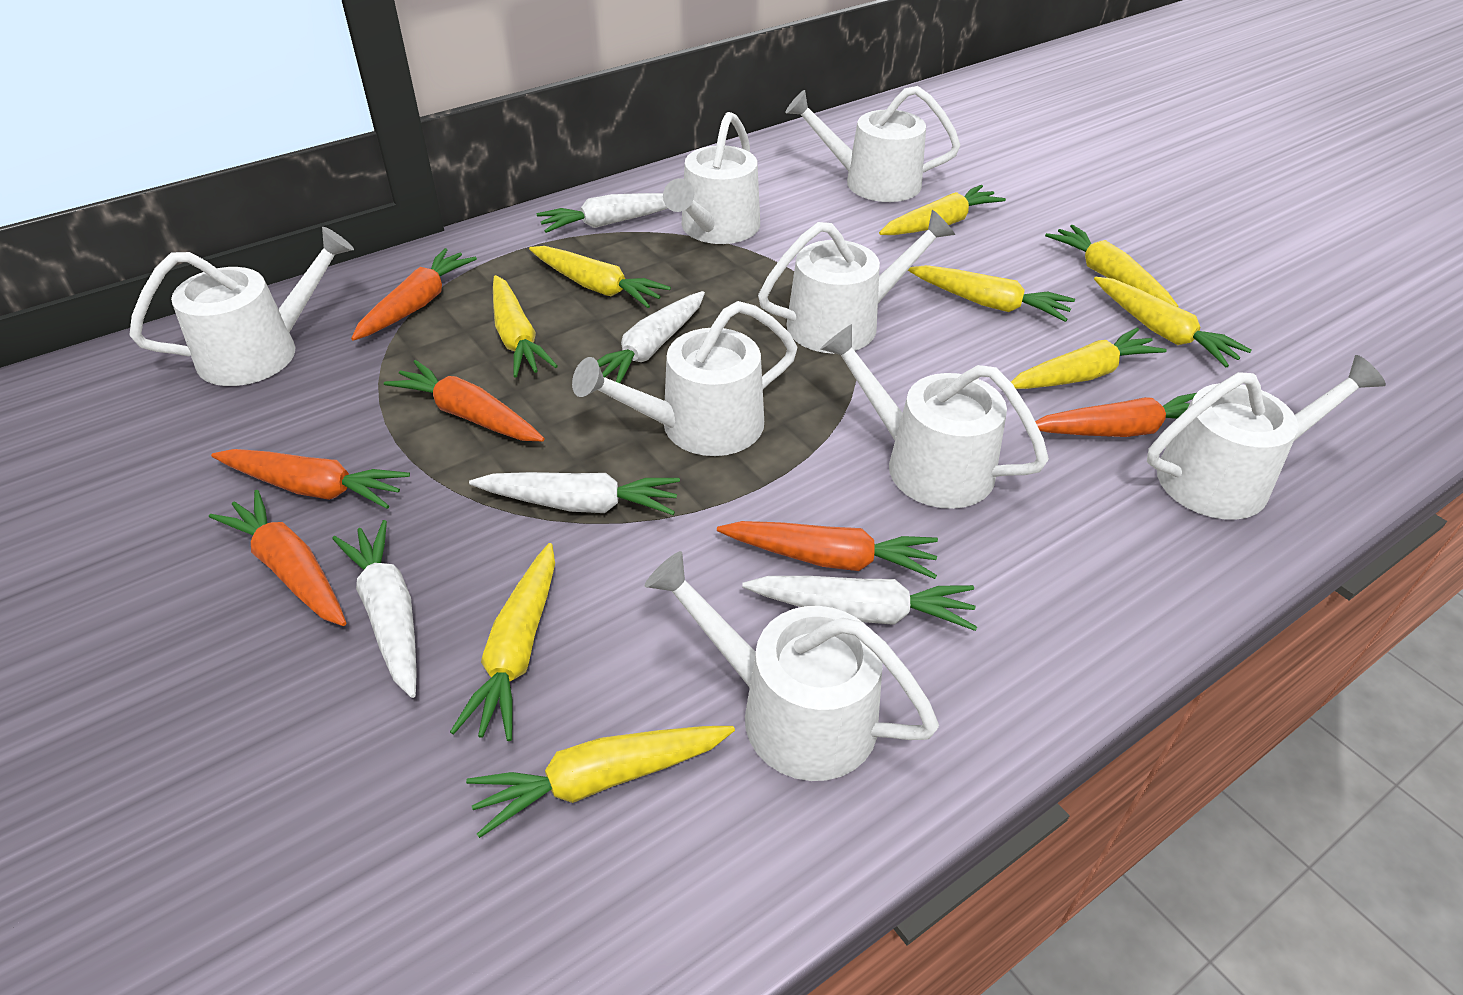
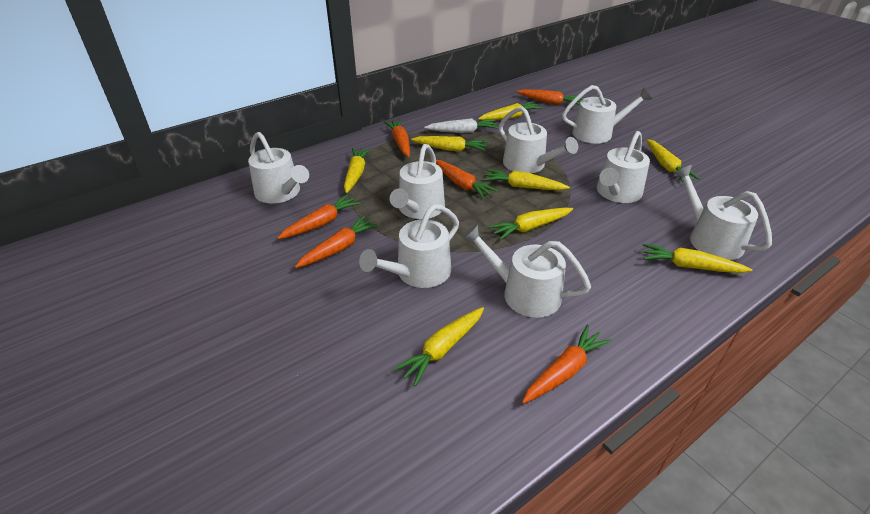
white carrot: 5 -> 1
yellow carrot: 9 -> 8

